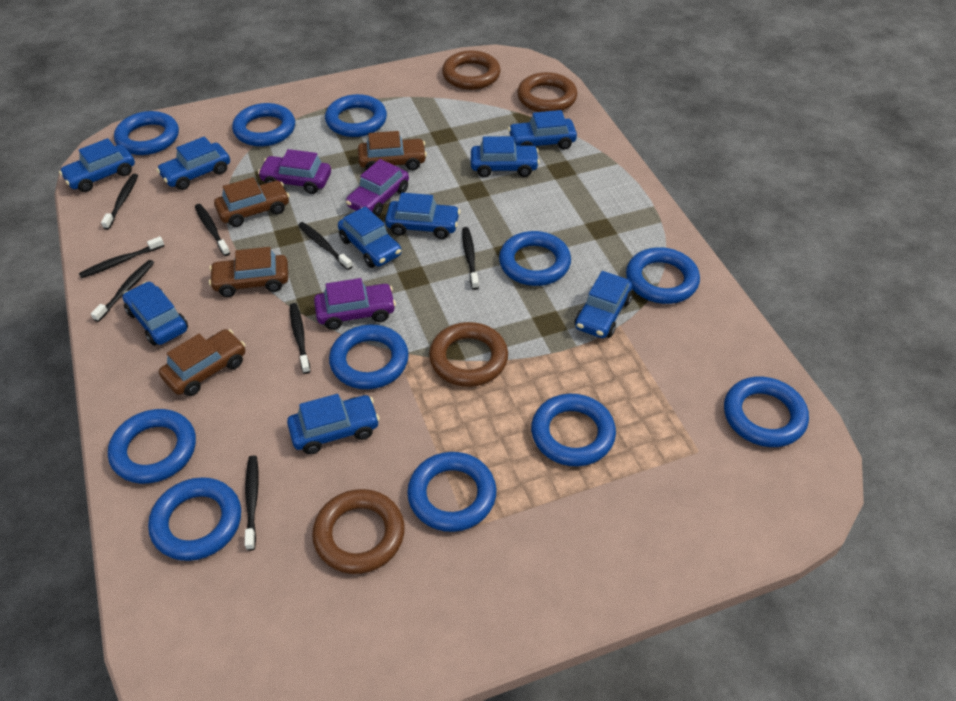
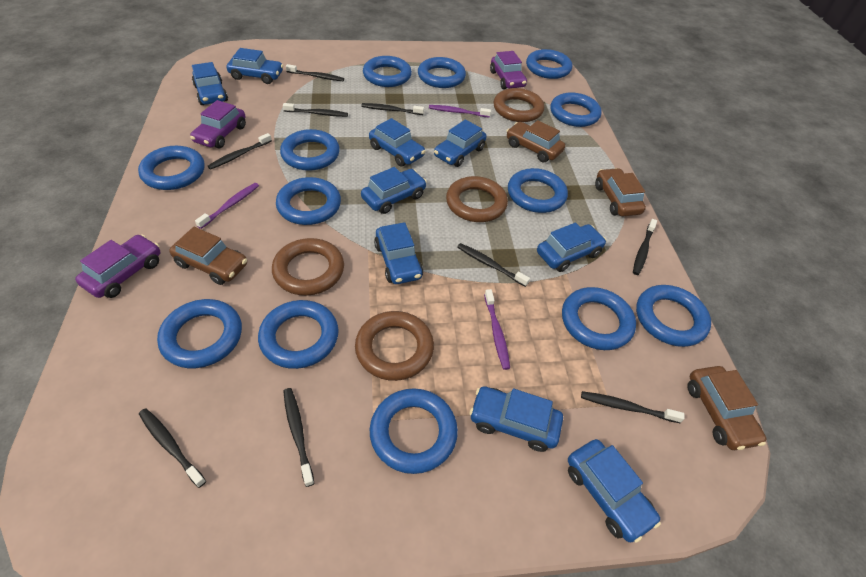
black toothbrush: 8 -> 9
blue ring: 11 -> 13
purple toothbrush: 0 -> 3

